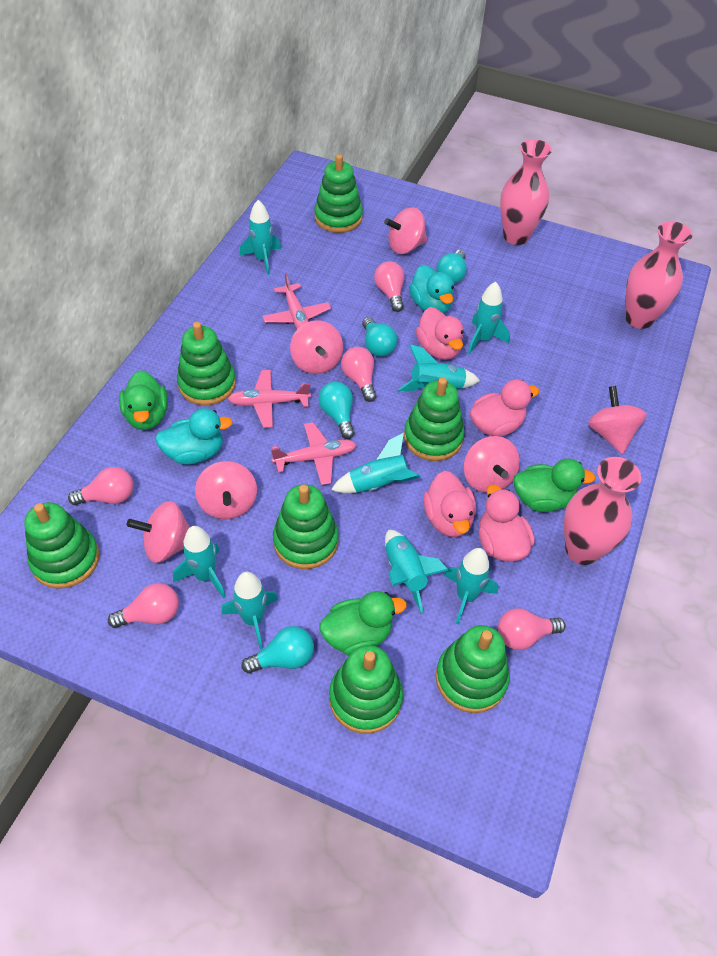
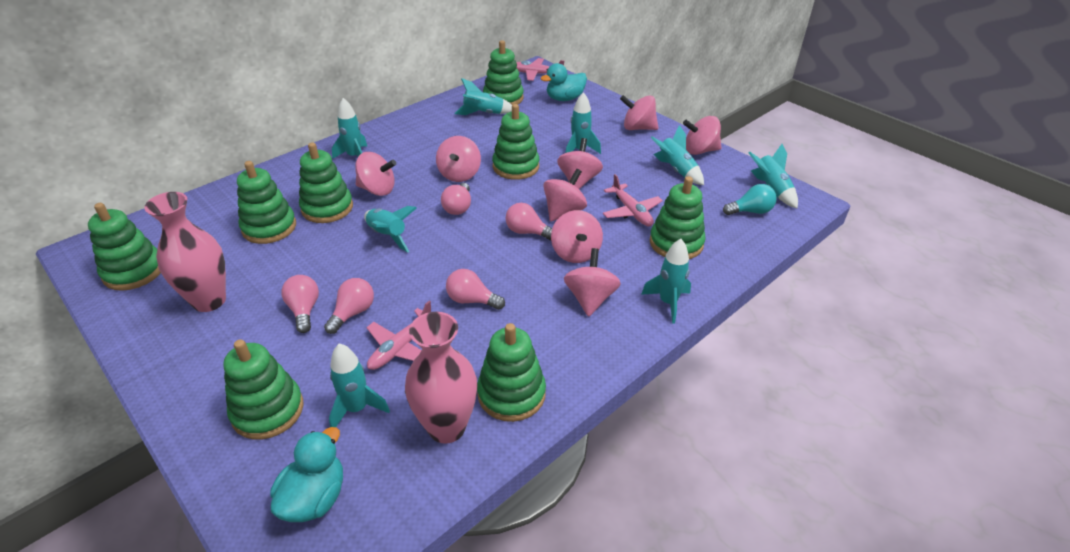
green duck: 3 -> 0
green stacking toy: 7 -> 8
pink duck: 4 -> 0
pink spinning top: 6 -> 8
pink vase: 3 -> 2
turquoise light bulb: 4 -> 1

